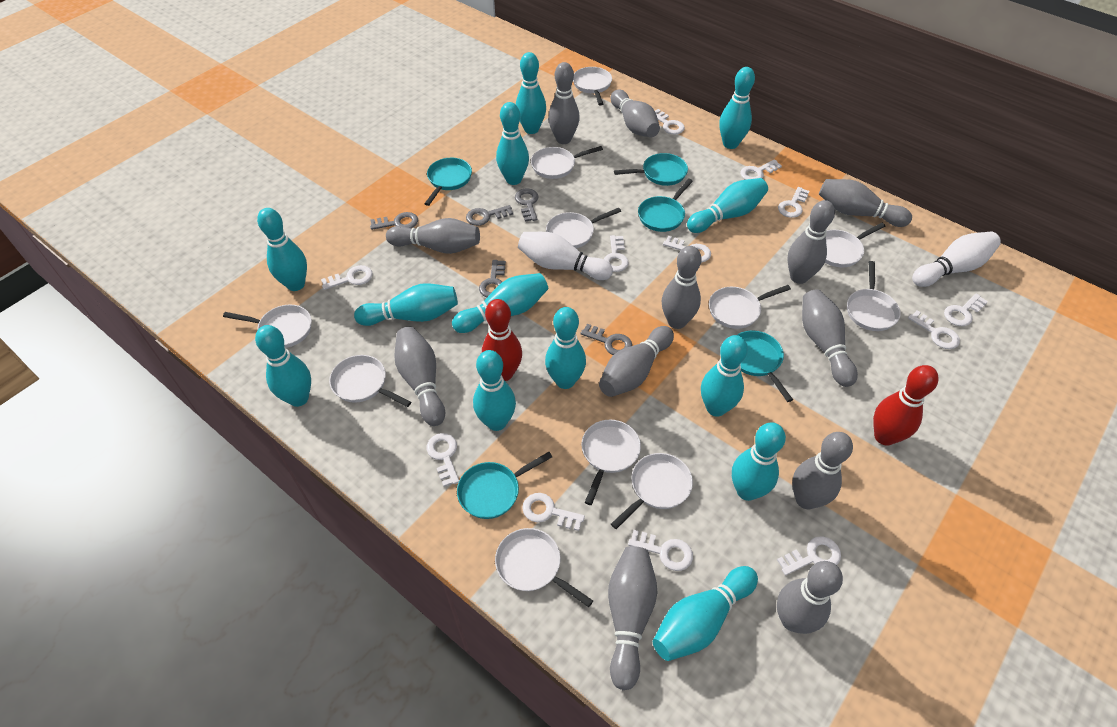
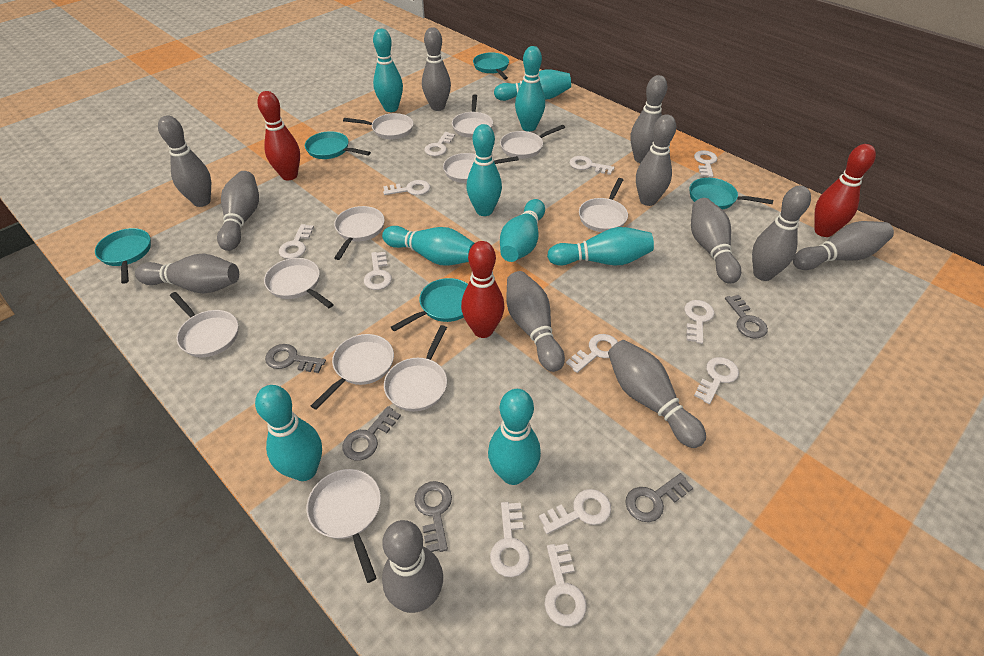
red bowling pin: 2 -> 3
turquoise bowling pin: 13 -> 9
white bowling pin: 2 -> 0

